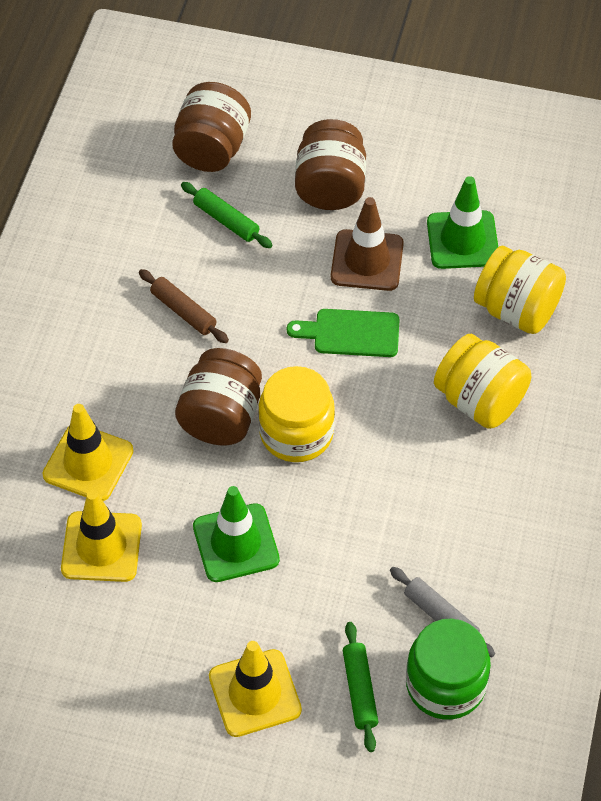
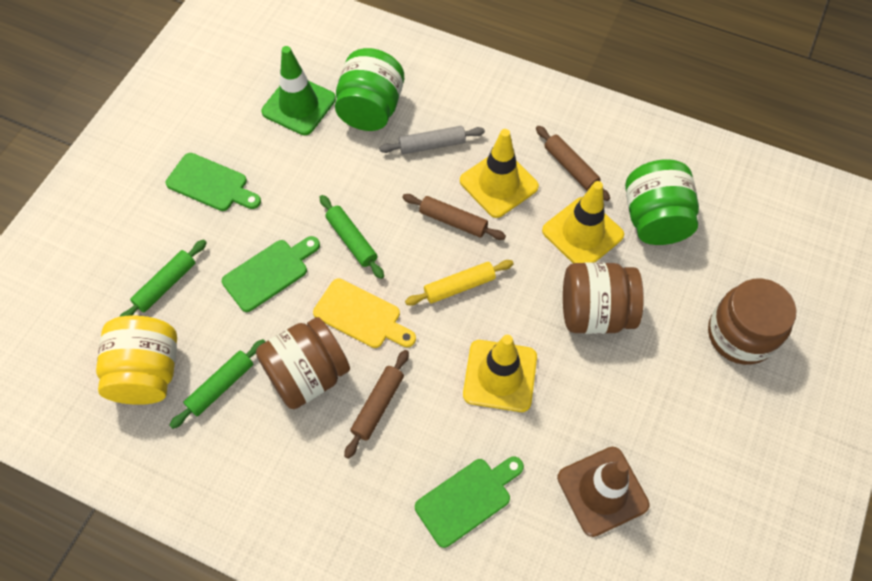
brown rolling pin: 1 -> 3
green cutting board: 1 -> 3
green jar: 1 -> 2
green rolling pin: 2 -> 3
green traffic cone: 2 -> 1
yellow cutting board: 0 -> 1
yellow jar: 3 -> 1
yellow rolling pin: 0 -> 1

